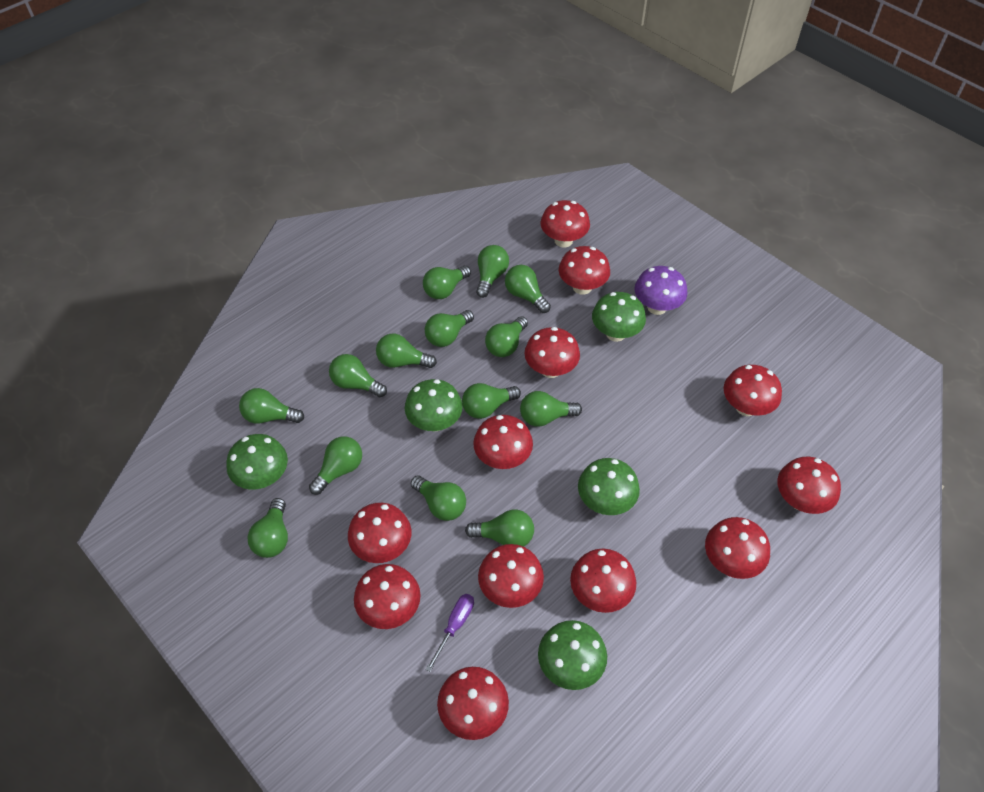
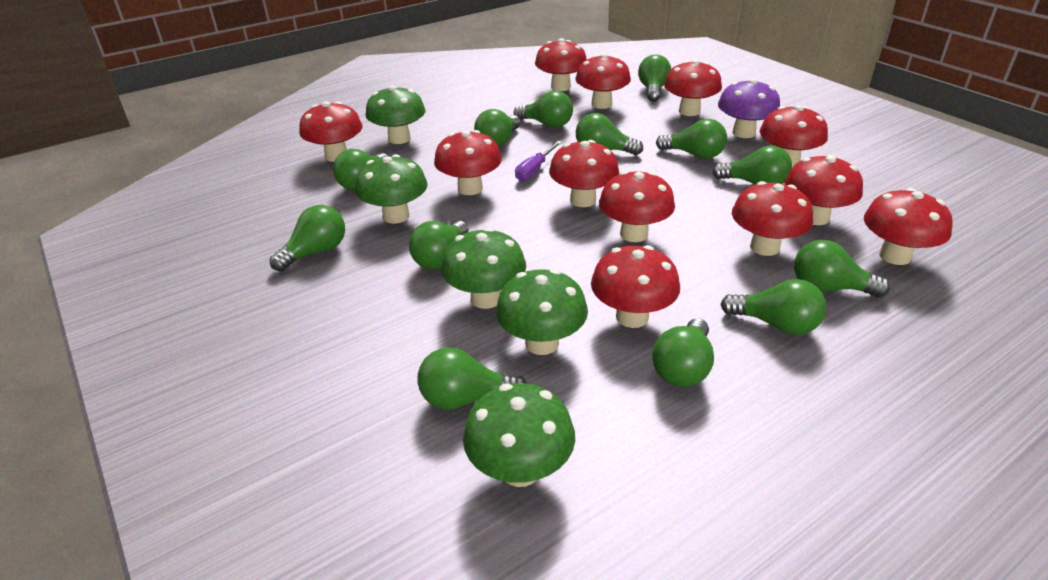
green light bulb: 14 -> 13

